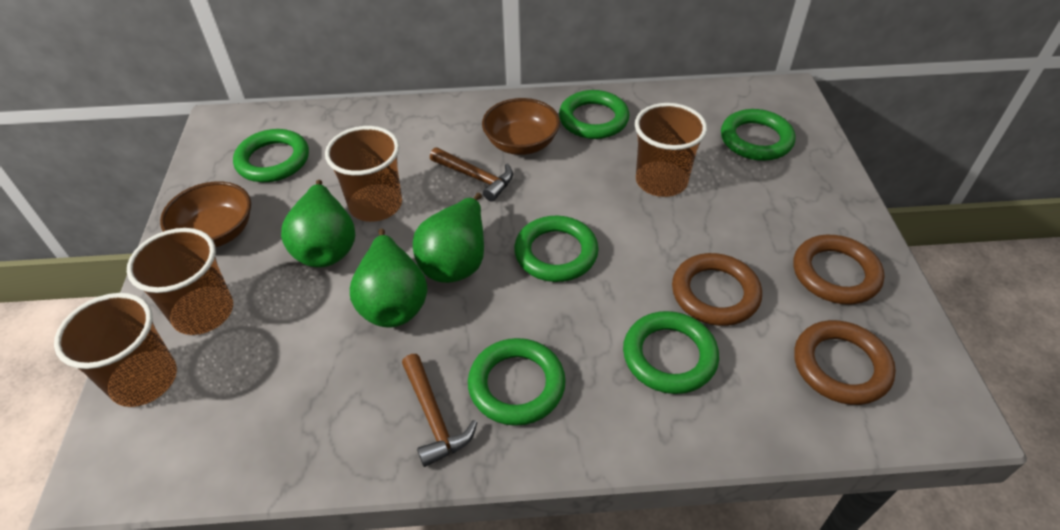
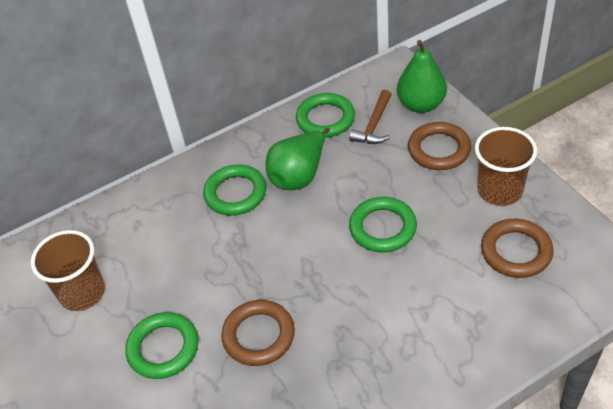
brown bowl: 2 -> 0
brown cup: 4 -> 2
brown hammer: 2 -> 1
green pear: 3 -> 2
green ring: 6 -> 4

